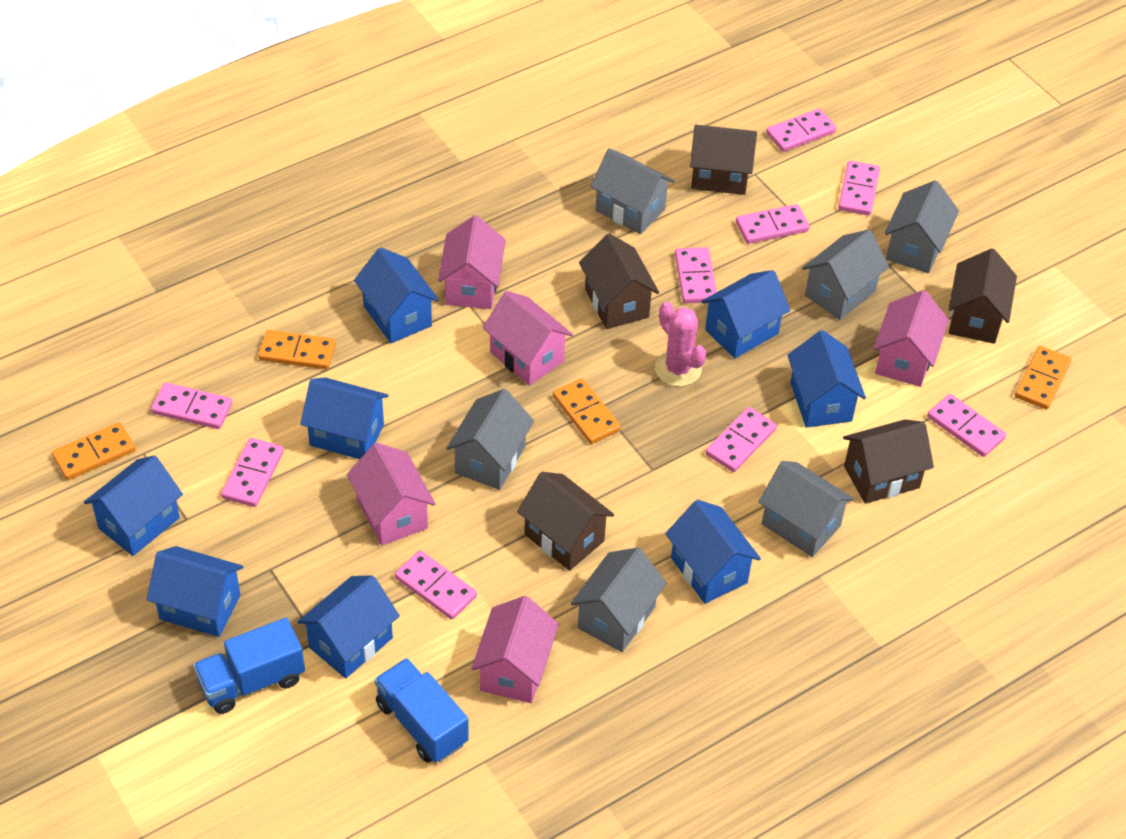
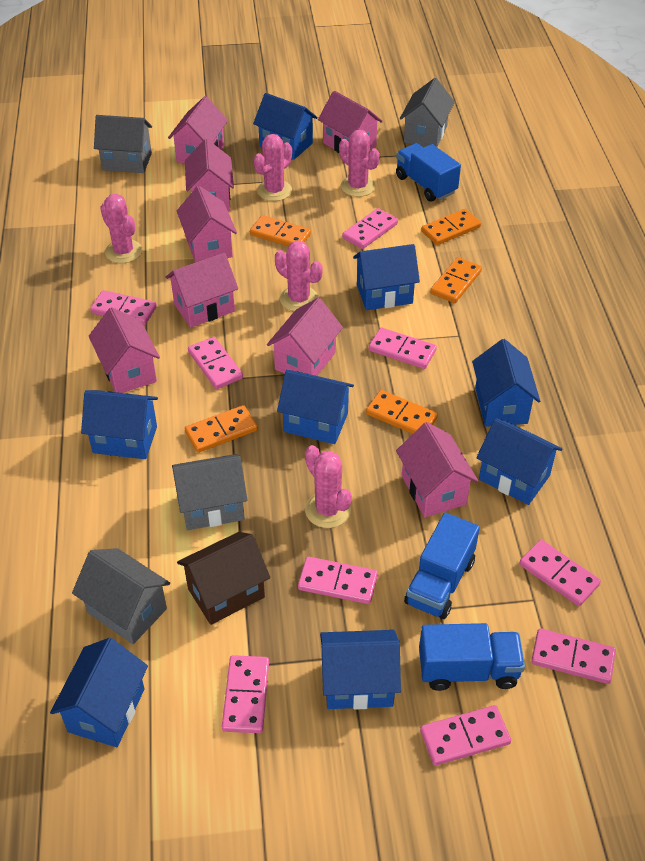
blue truck: 2 -> 3
brown house: 5 -> 1
grey house: 6 -> 4
orange domino: 4 -> 5
pink cactus: 1 -> 5
pink house: 5 -> 8

